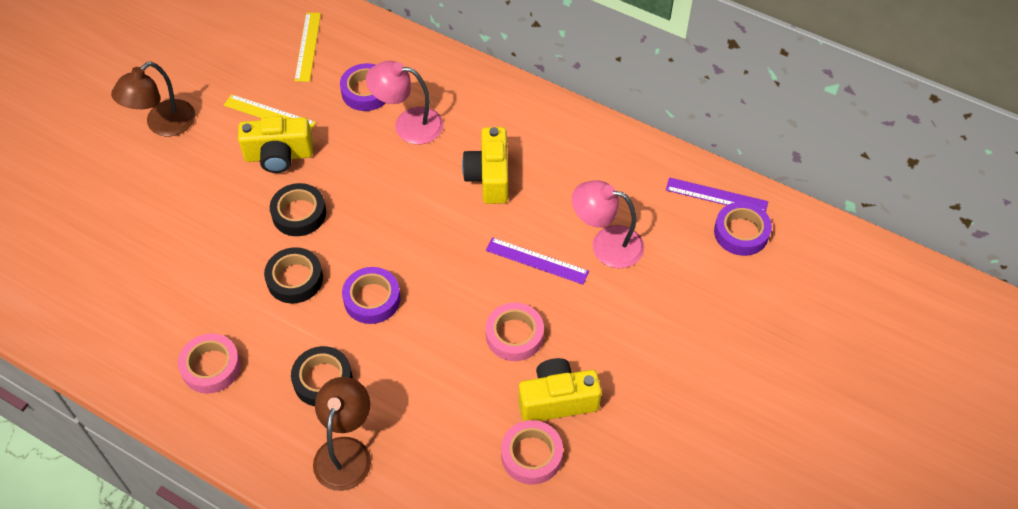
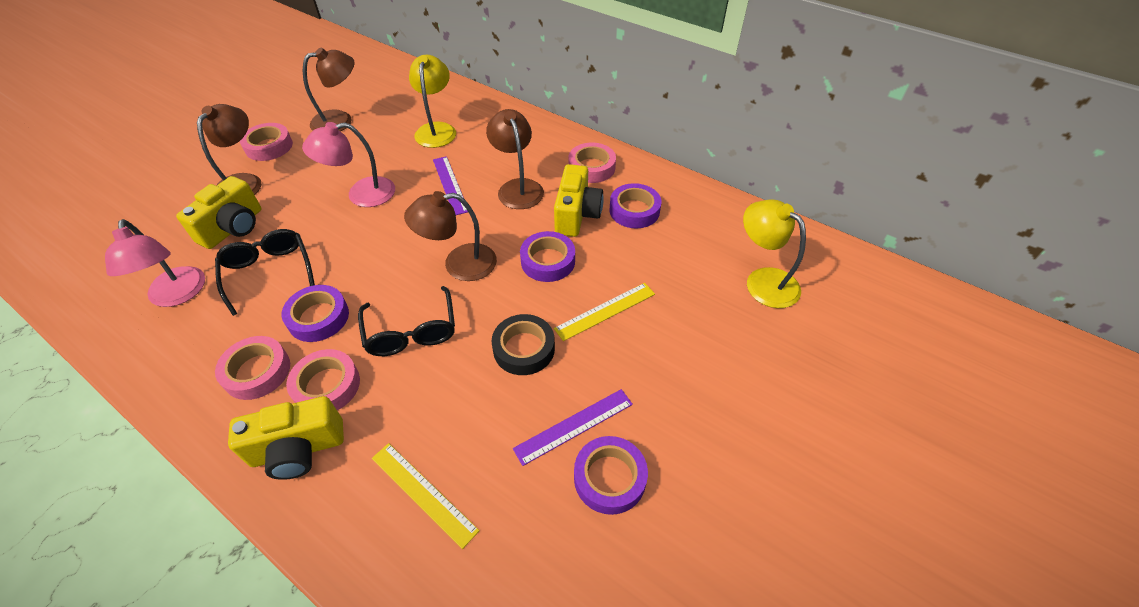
black glasses: 0 -> 2
black tape: 3 -> 1
brown lamp: 2 -> 4
pink tape: 3 -> 4
purple tape: 3 -> 4
yellow lamp: 0 -> 2

